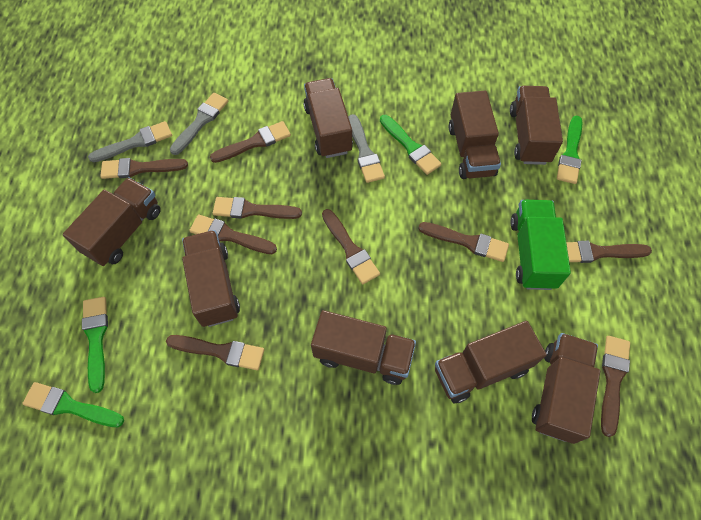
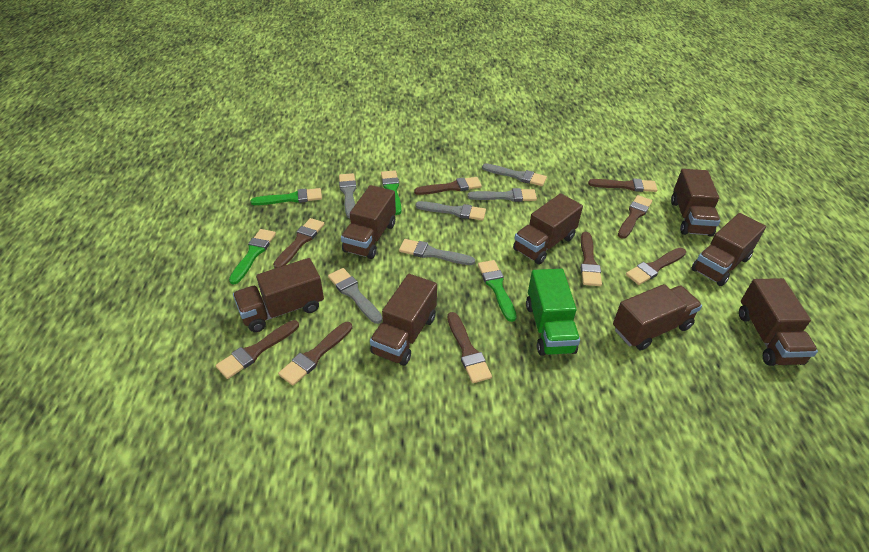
grey brush: 3 -> 6

